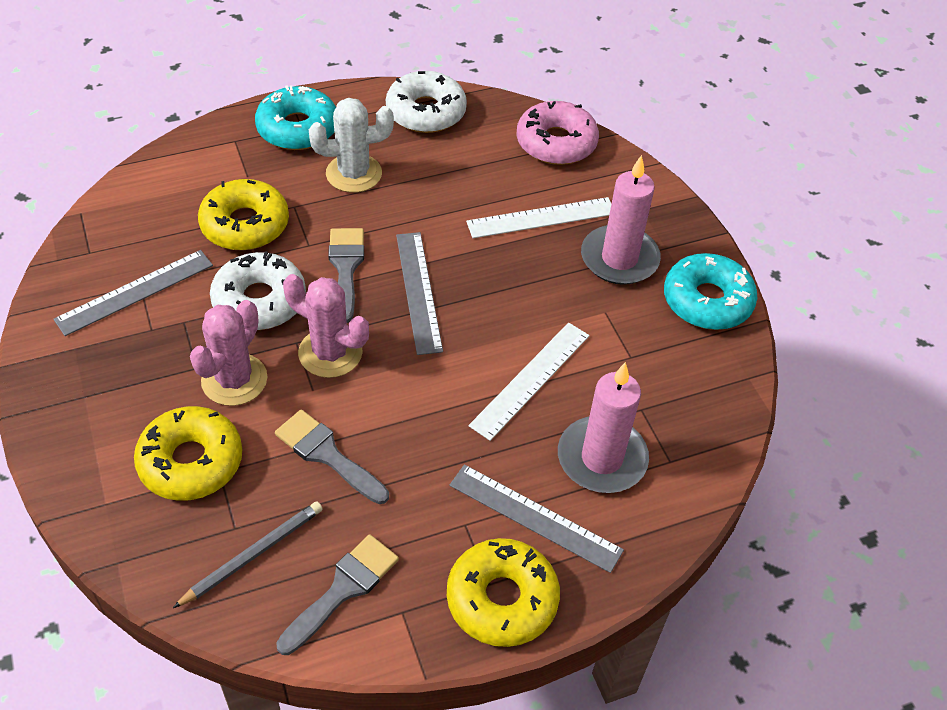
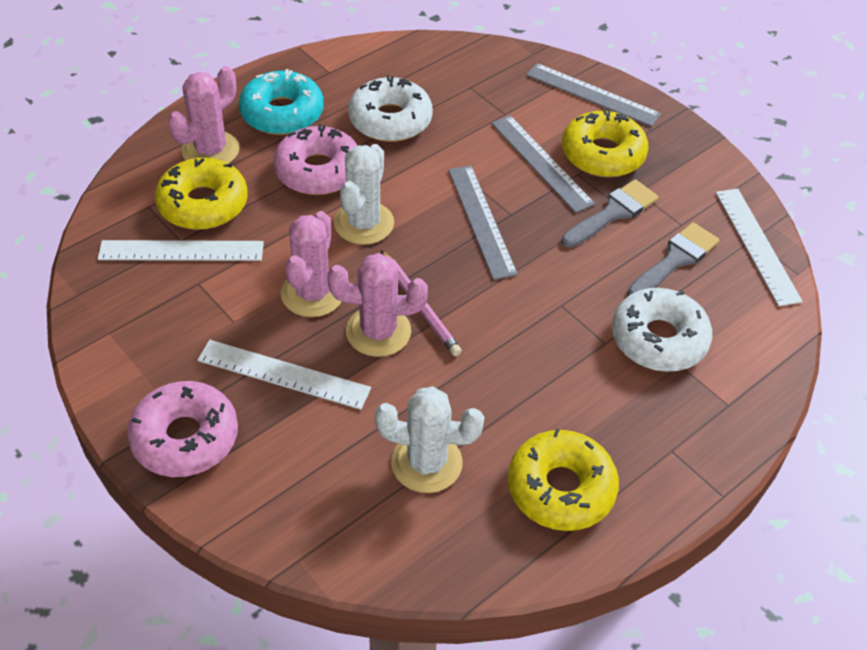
grey brush: 3 -> 2
grey pencil: 1 -> 0
pink cactus: 2 -> 3
pink candle: 2 -> 0
pink donut: 1 -> 2
pink pencil: 0 -> 1
turquoise donut: 2 -> 1
white cactus: 1 -> 2
white ruler: 2 -> 3

